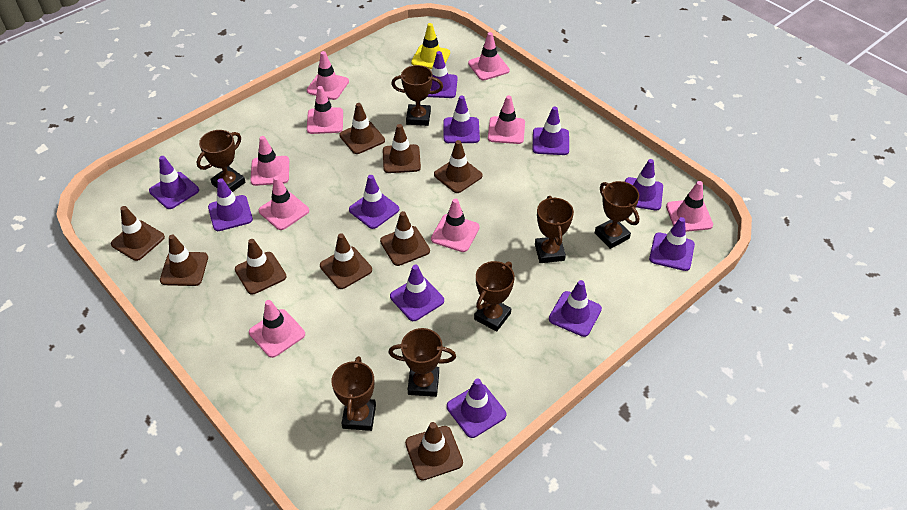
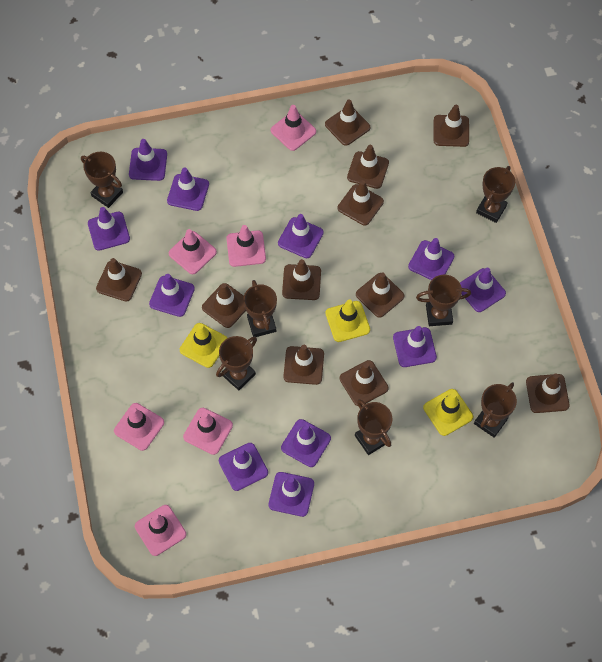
brown traffic cone: 9 -> 11
pink traffic cone: 9 -> 6
yellow traffic cone: 1 -> 3

